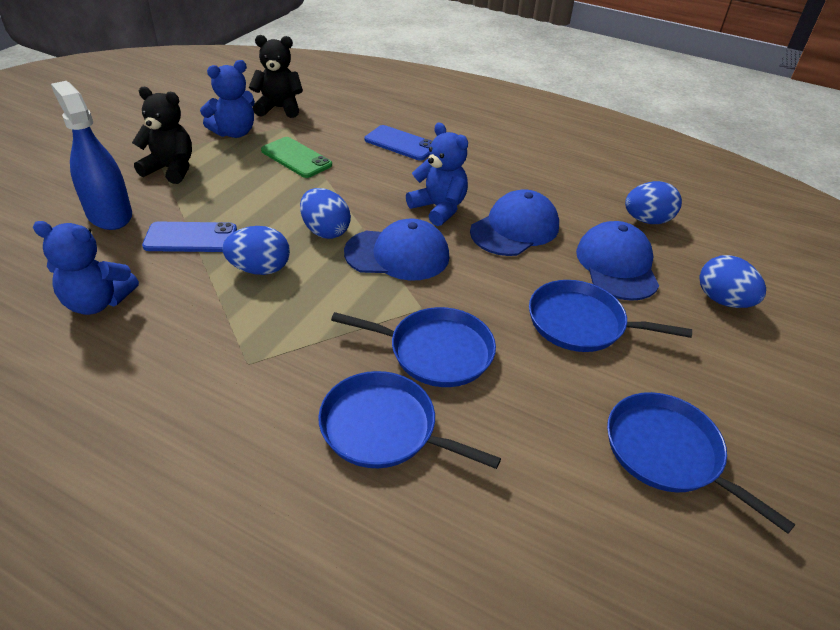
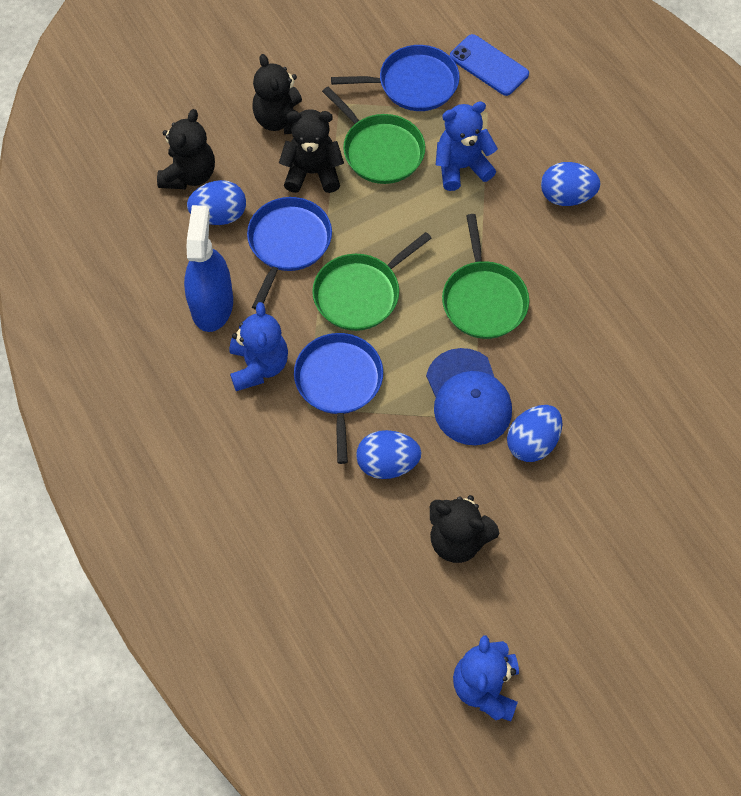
black teddy bear: 2 -> 4
blue cap: 3 -> 1
blue pan: 4 -> 3
blue phone: 2 -> 1
green pan: 0 -> 3
green phone: 1 -> 0

